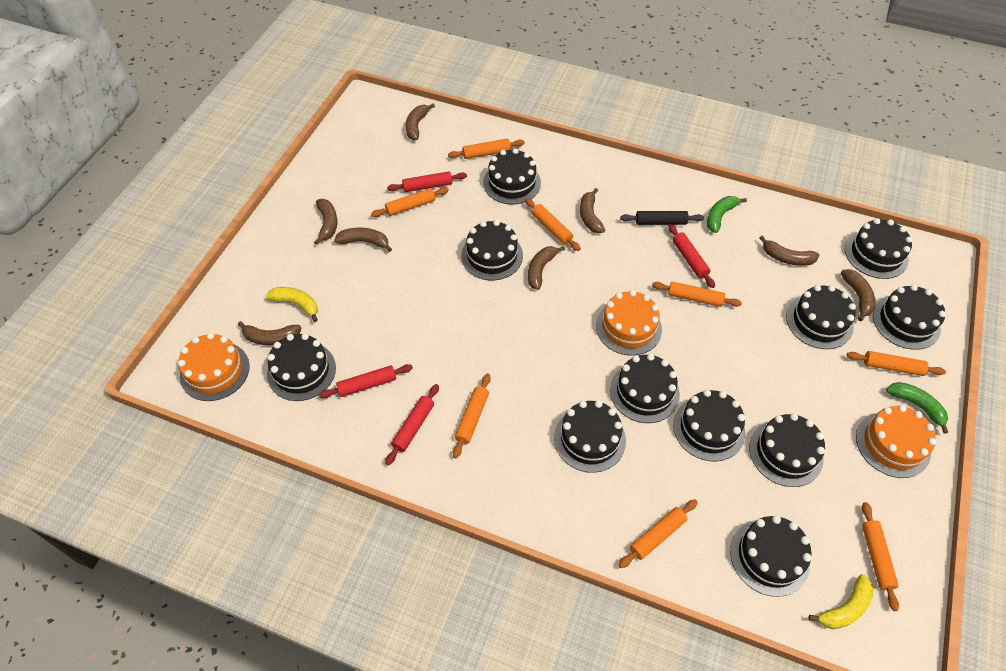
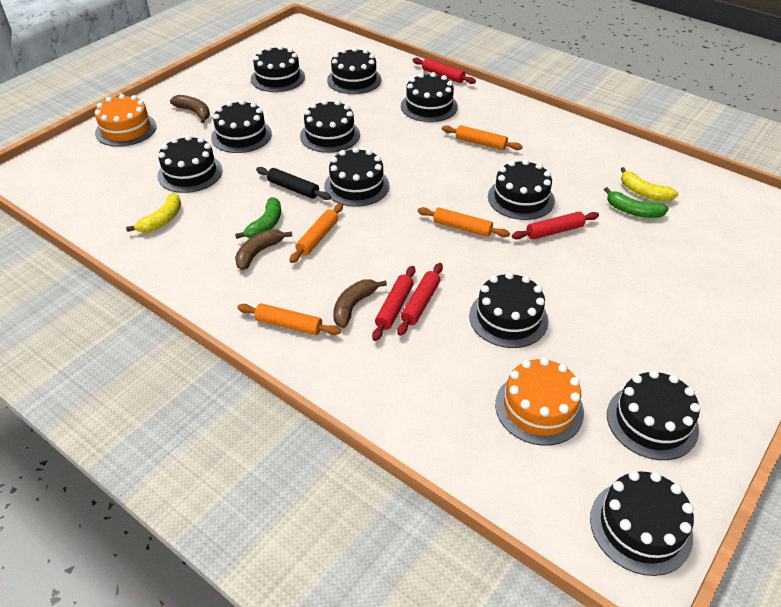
brown banana: 8 -> 3
orange cake: 3 -> 2
orange rolling pin: 8 -> 4

